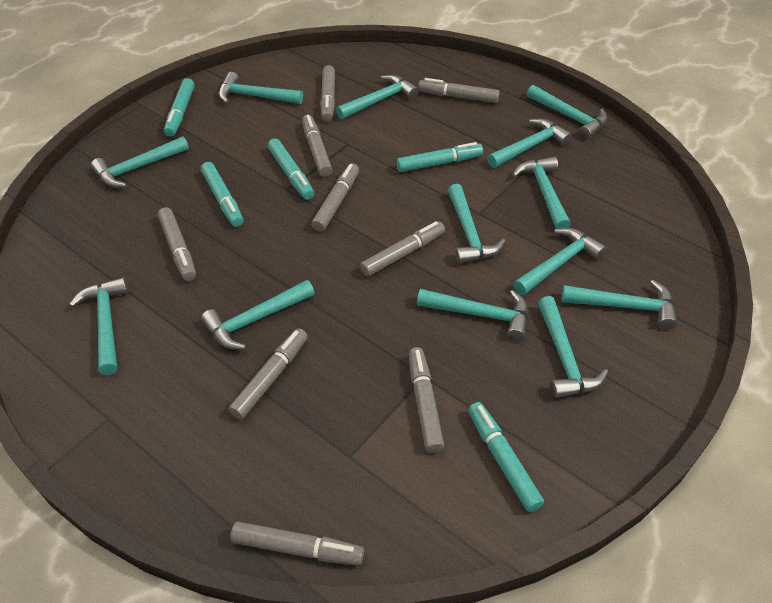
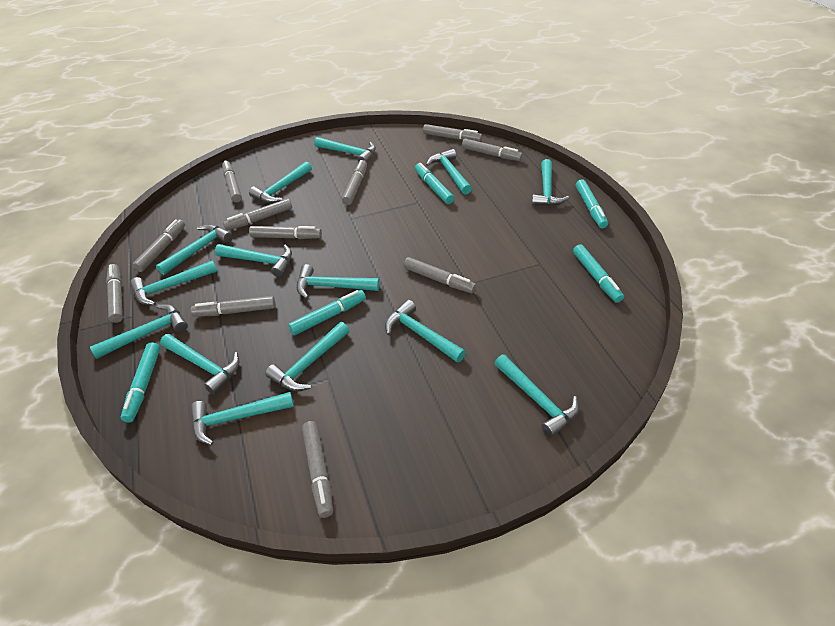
grey marker: 9 -> 11
turquoise hammer: 13 -> 14

